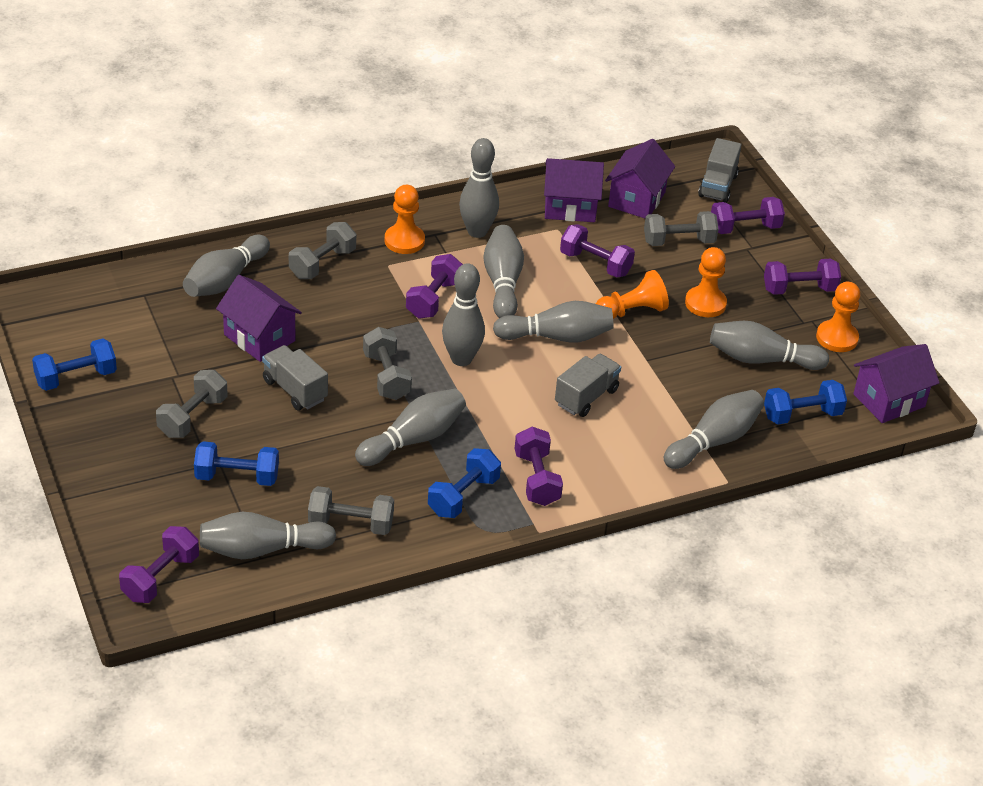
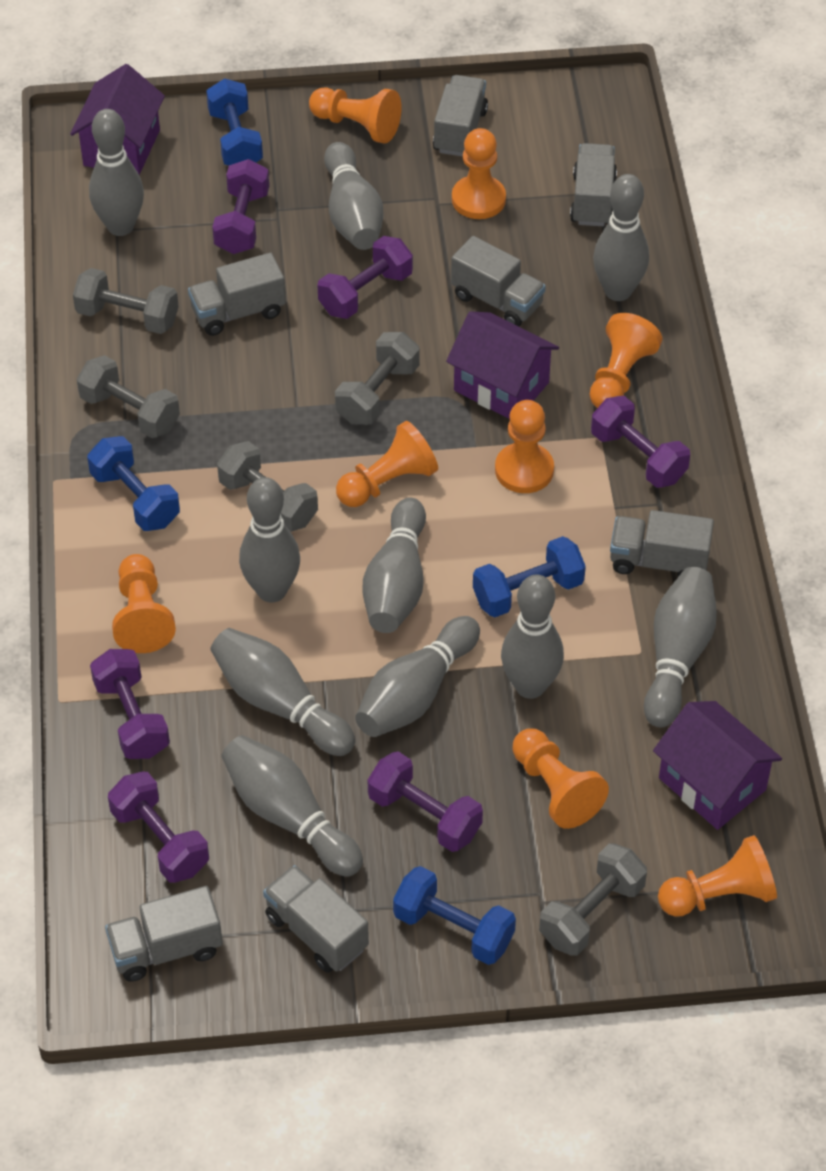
grey bowling pin: 9 -> 10
grey truck: 3 -> 7
orange pawn: 4 -> 8
purple house: 4 -> 3

